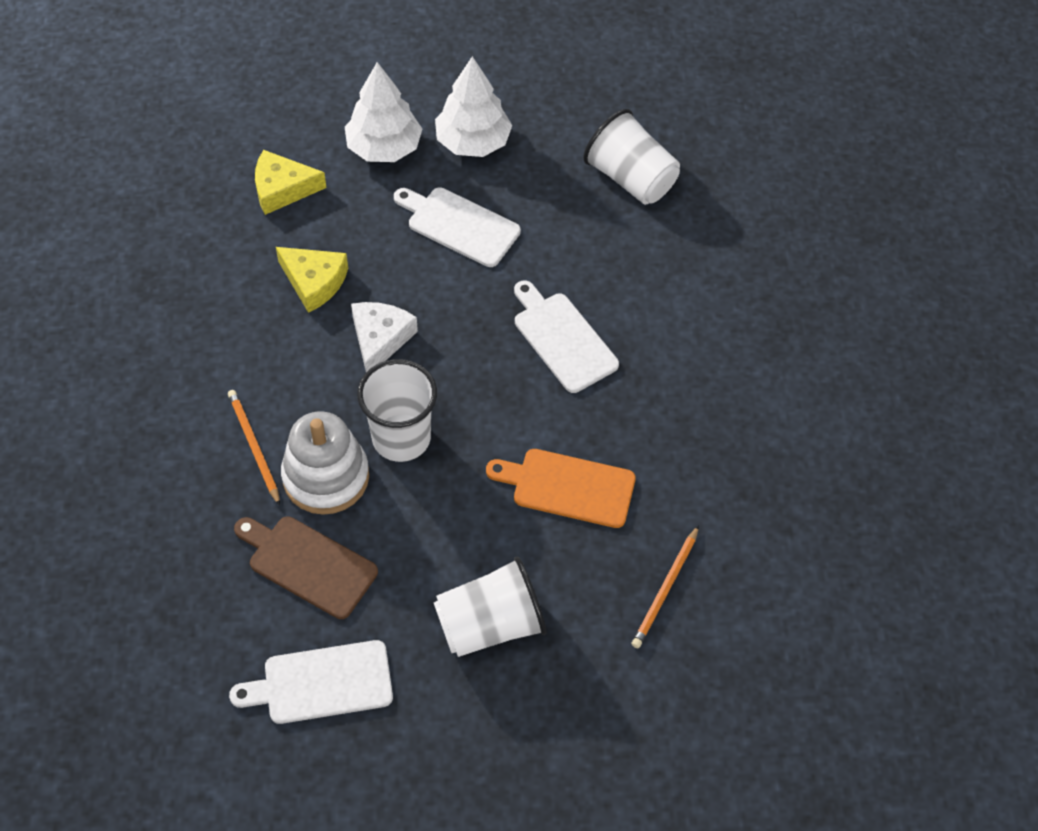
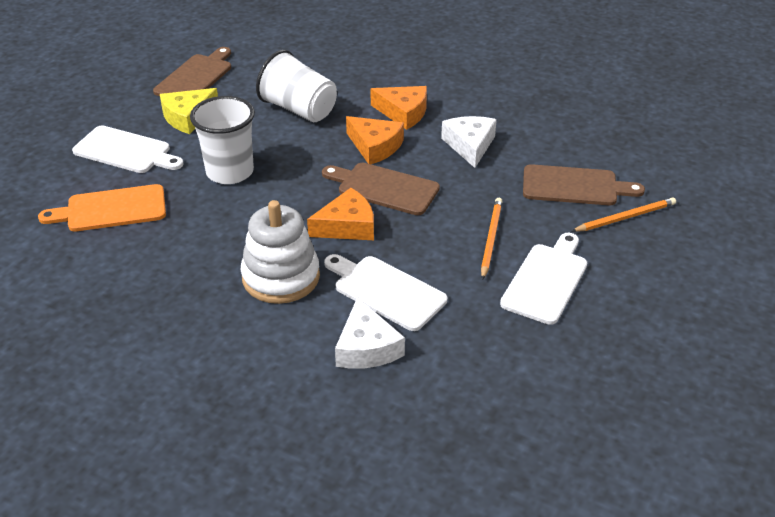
brown cutting board: 1 -> 3
orange cheese: 0 -> 3
white cheese: 1 -> 2
white cup: 3 -> 2
white tree: 2 -> 0
yellow cheese: 2 -> 1

